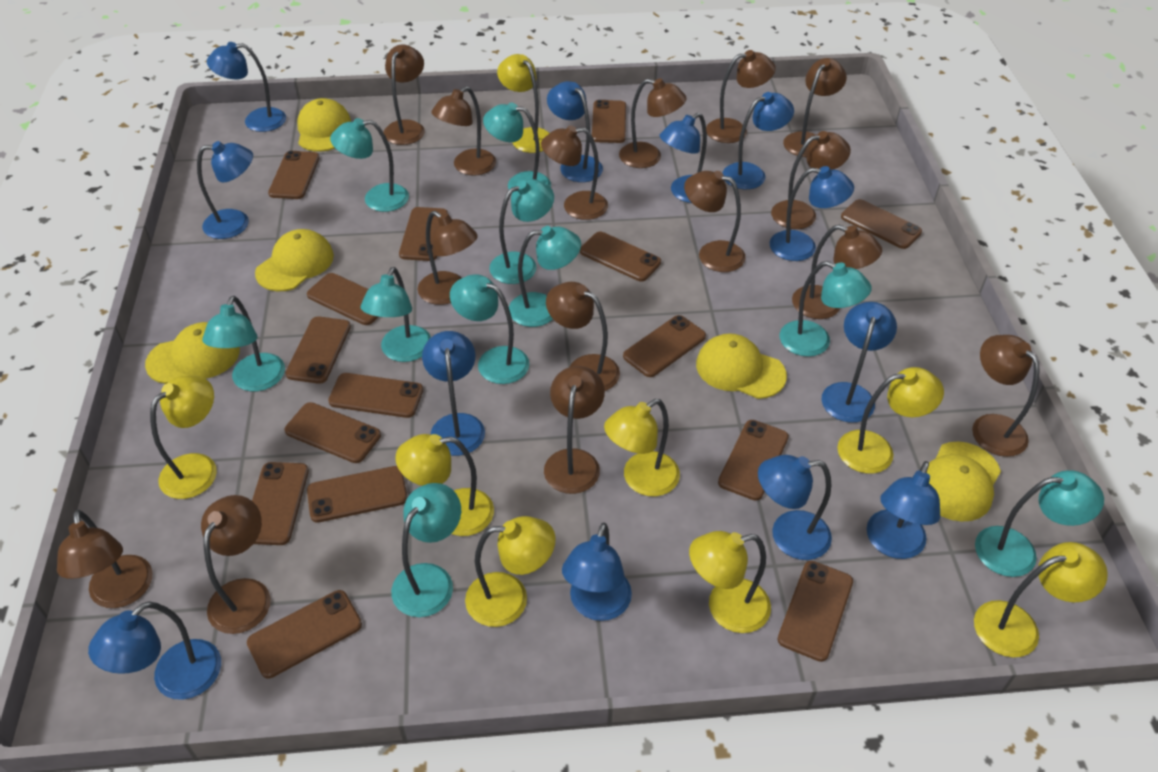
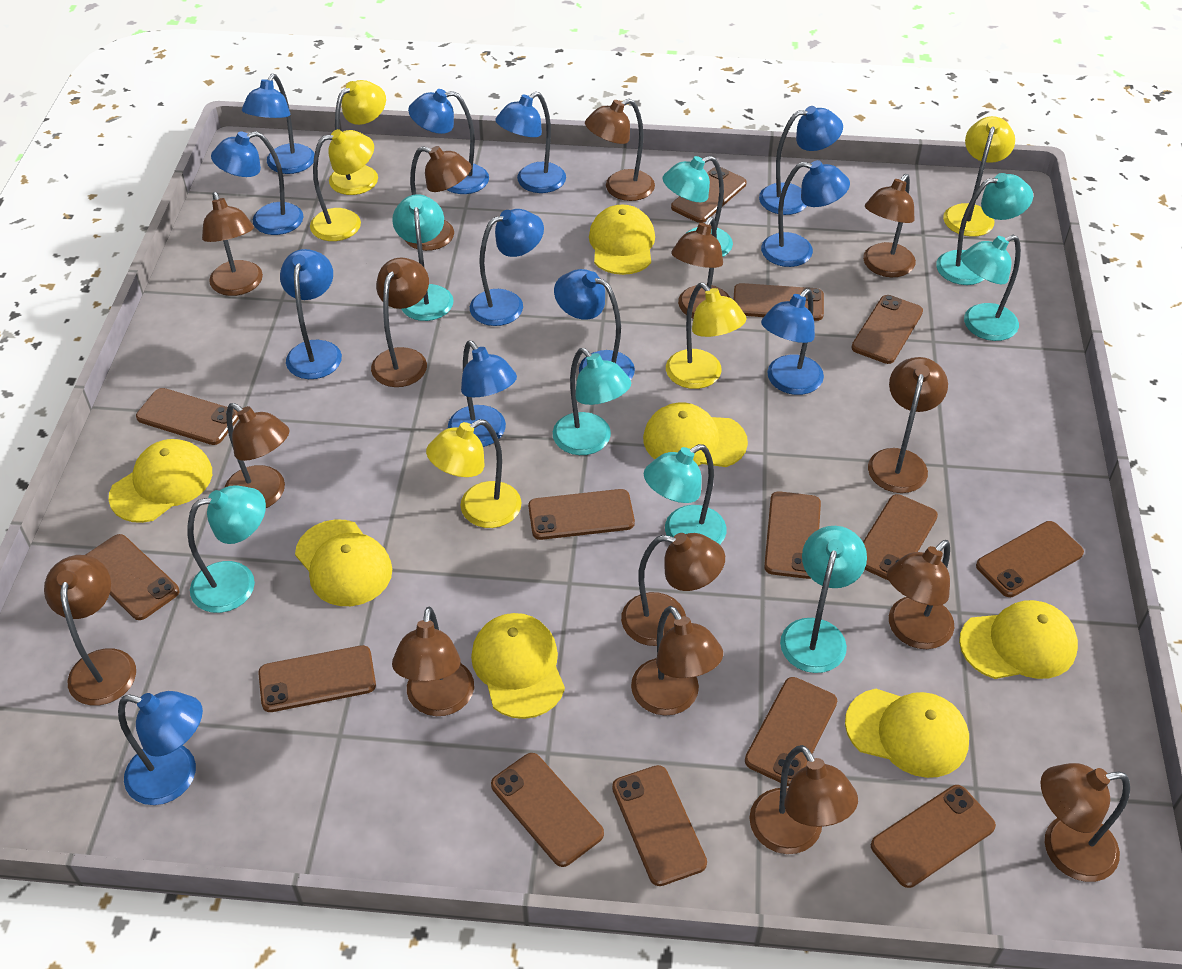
brown phone: 15 -> 14
turquoise lamp: 10 -> 8
yellow cap: 5 -> 7
yellow lamp: 8 -> 5

